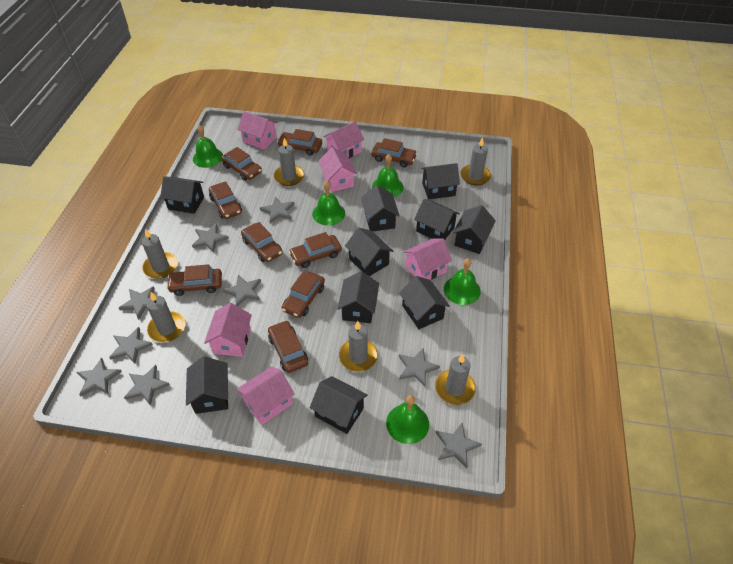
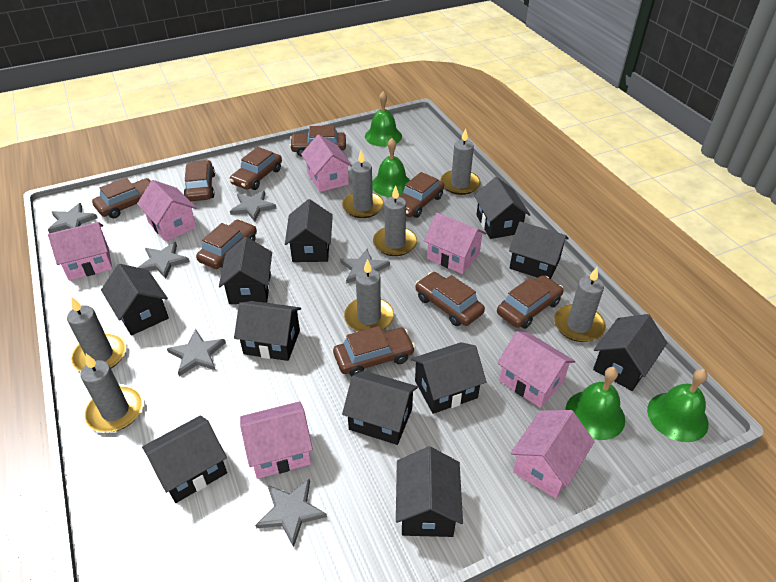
black house: 10 -> 11
green bell: 5 -> 4
grey candle: 6 -> 7
grey star: 9 -> 6
pink house: 6 -> 7

